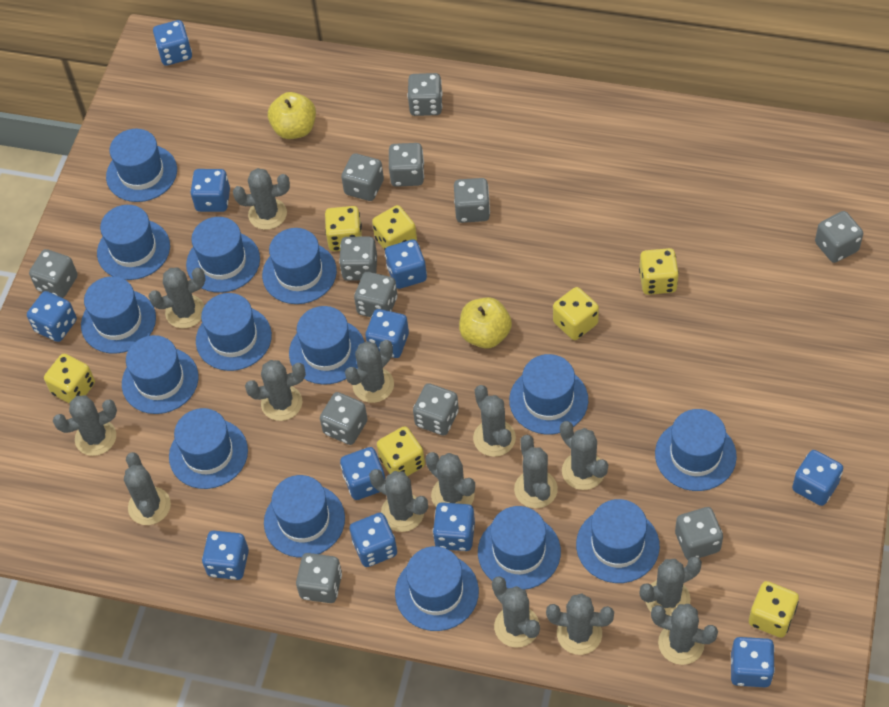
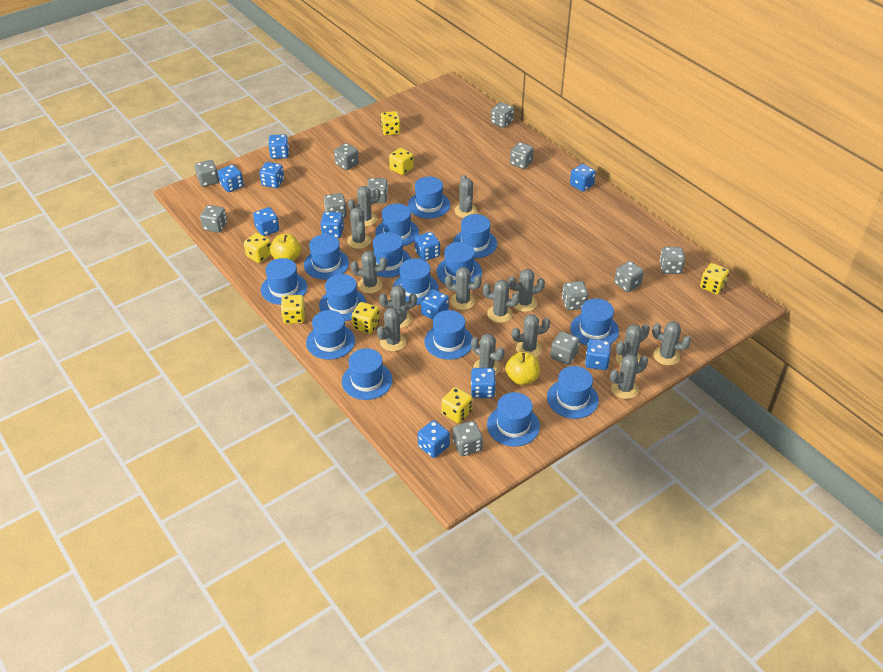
grey cactus: 15 -> 14

